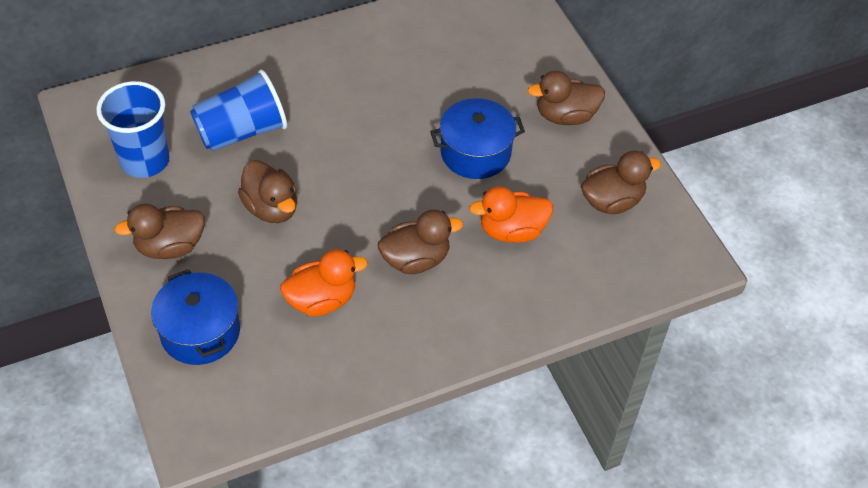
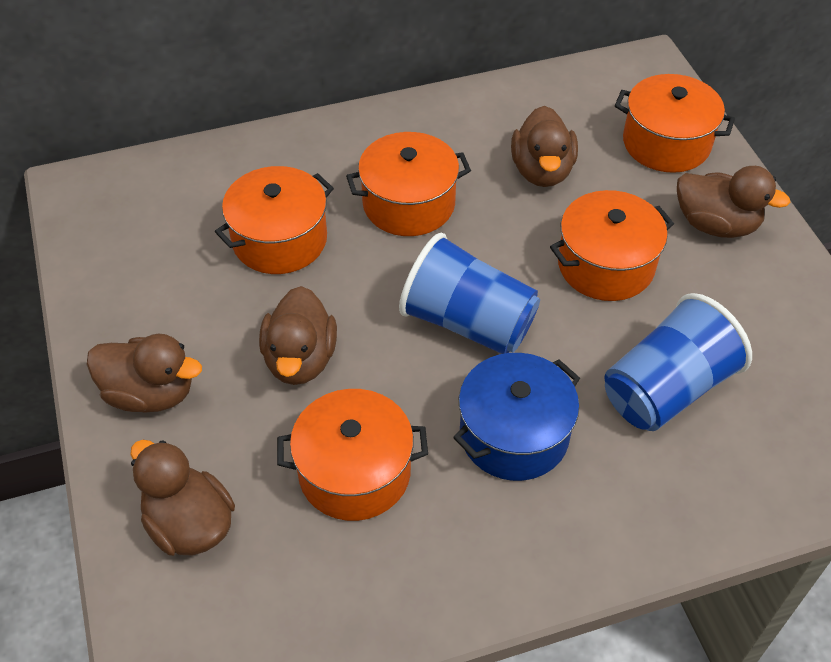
blue pot: 2 -> 1
orange duck: 2 -> 0
orange pot: 0 -> 5

